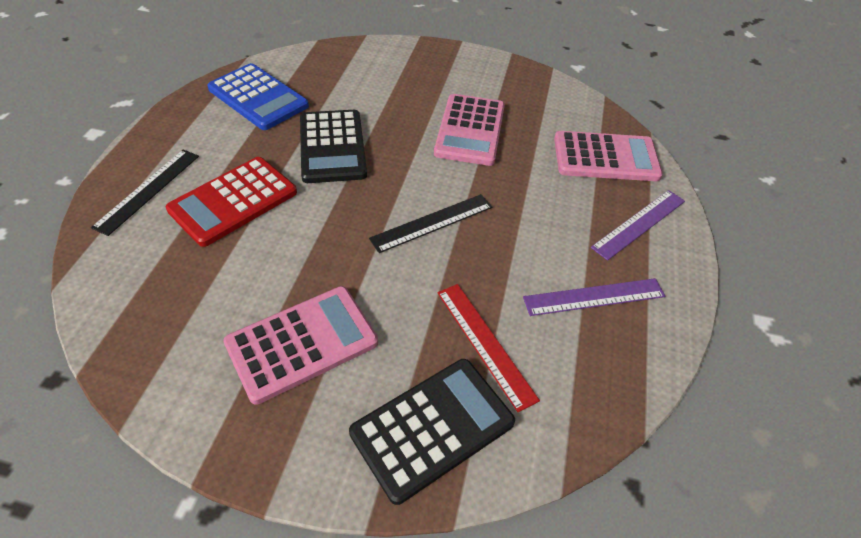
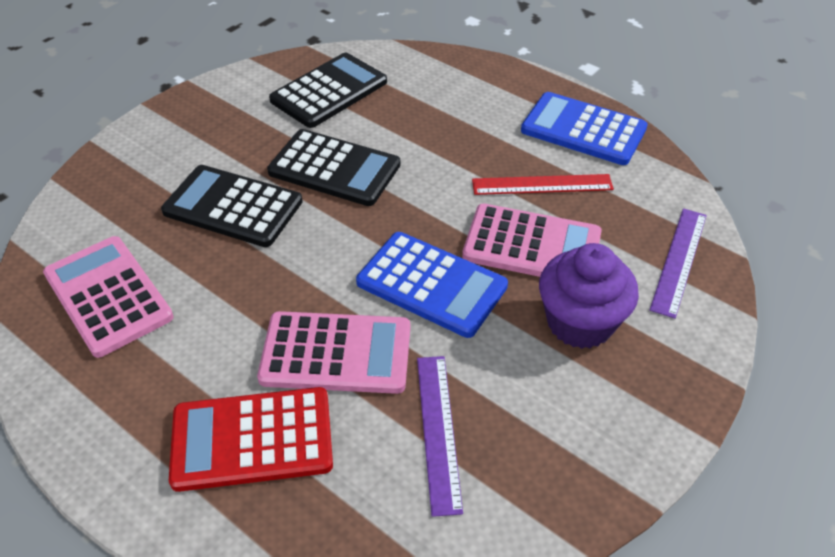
black calculator: 2 -> 3
black ruler: 2 -> 0
blue calculator: 1 -> 2
purple cupcake: 0 -> 1

